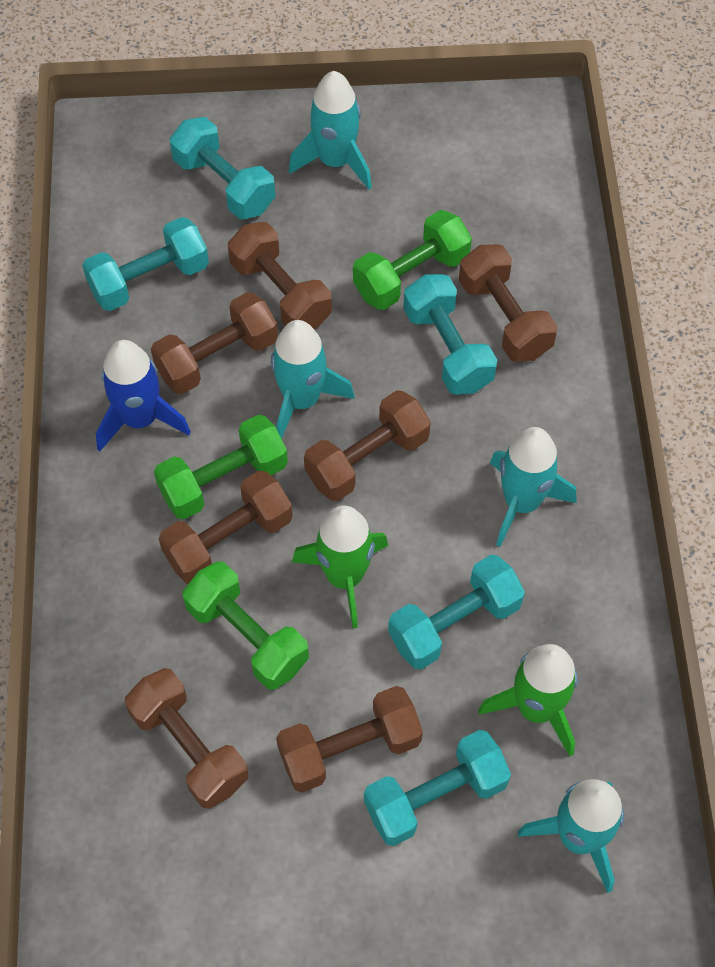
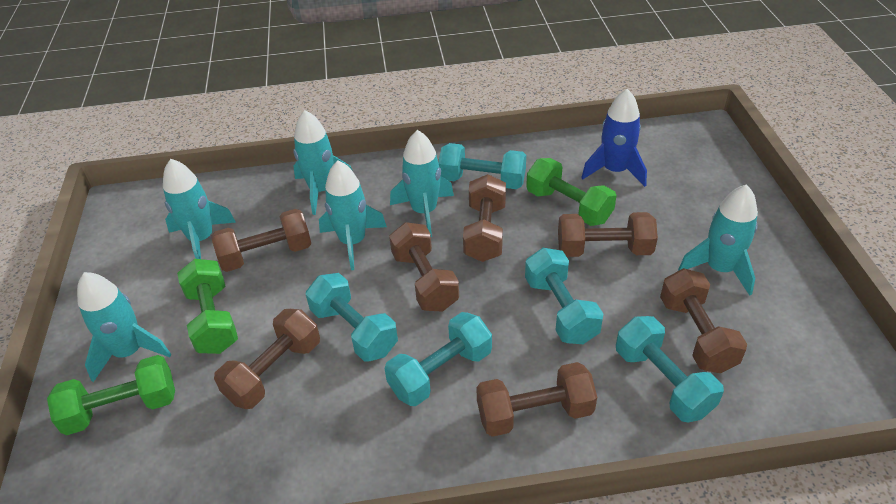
green rocket: 2 -> 0
turquoise rocket: 4 -> 6

